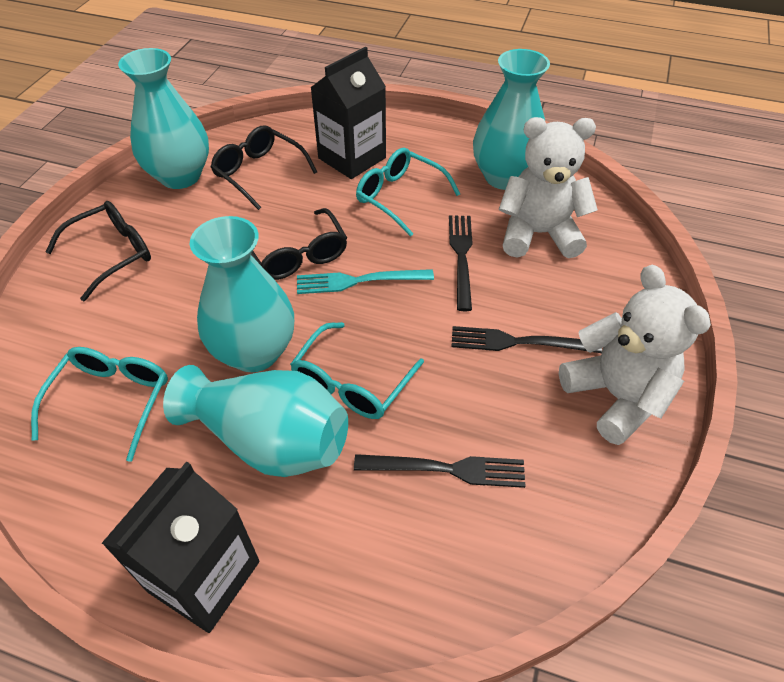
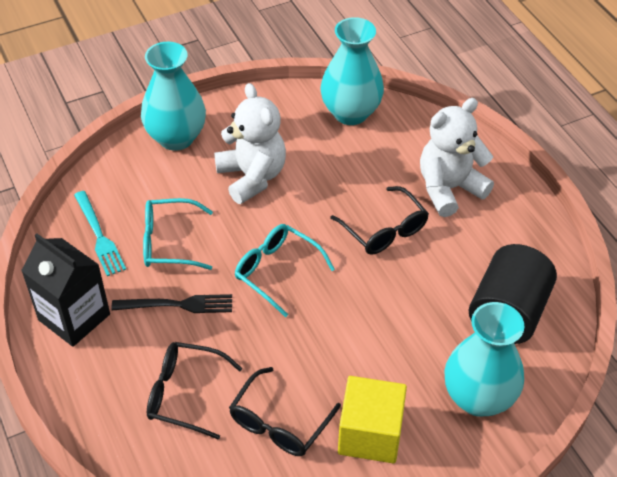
black carton: 2 -> 1
black cylinder: 0 -> 1
black fork: 3 -> 1
turquoise glasses: 3 -> 2
turquoise vase: 4 -> 3
yellow cube: 0 -> 1

